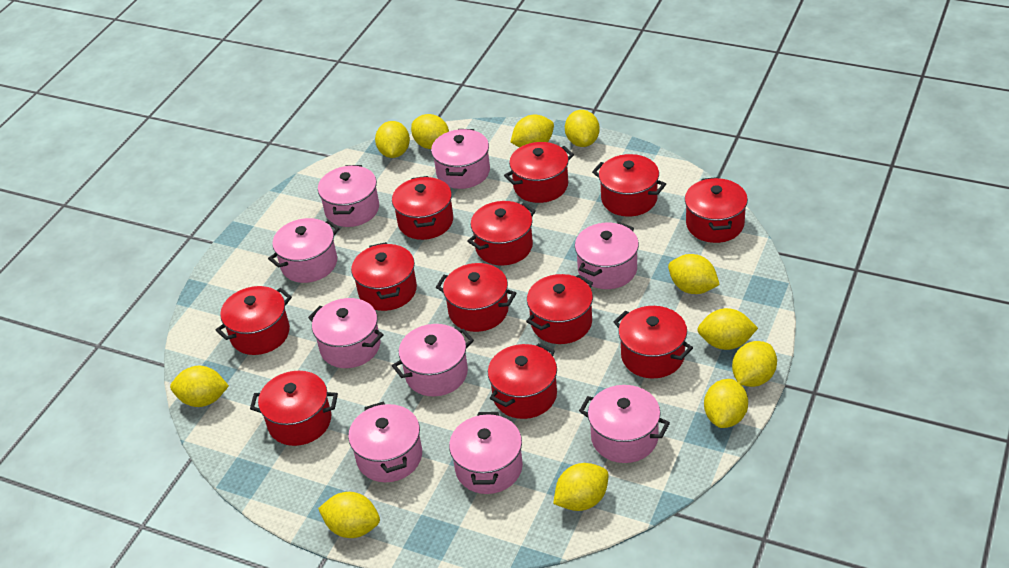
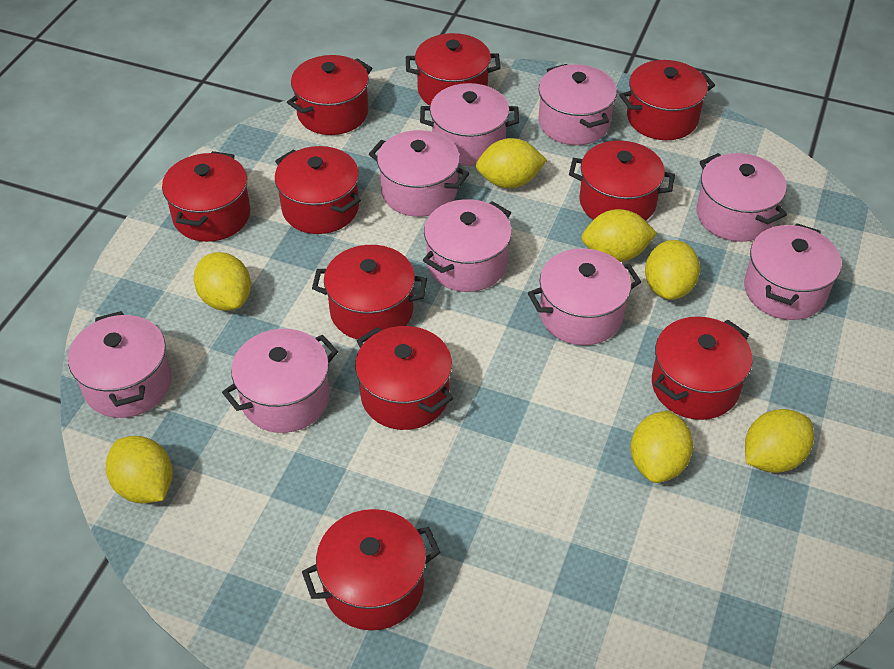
red pot: 12 -> 10
yellow lemon: 11 -> 7

